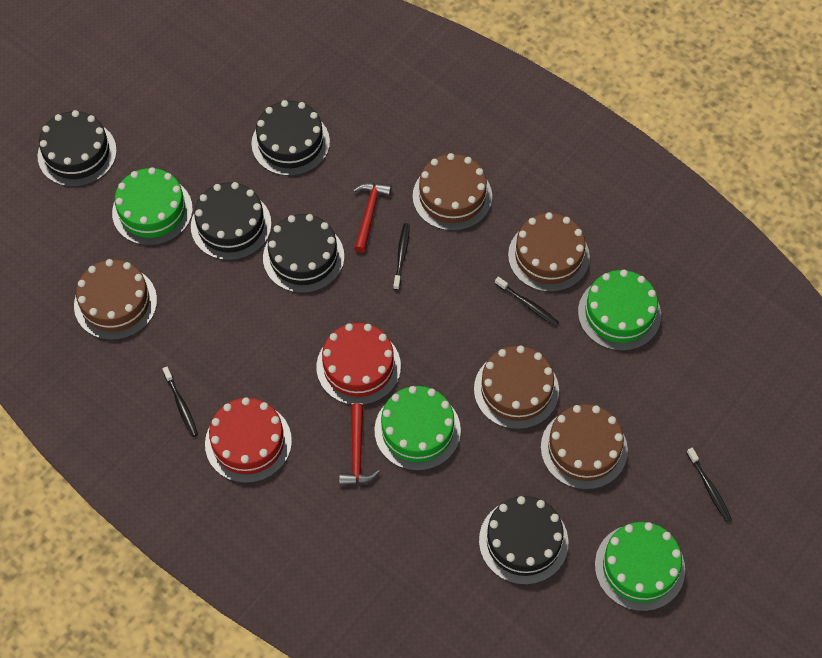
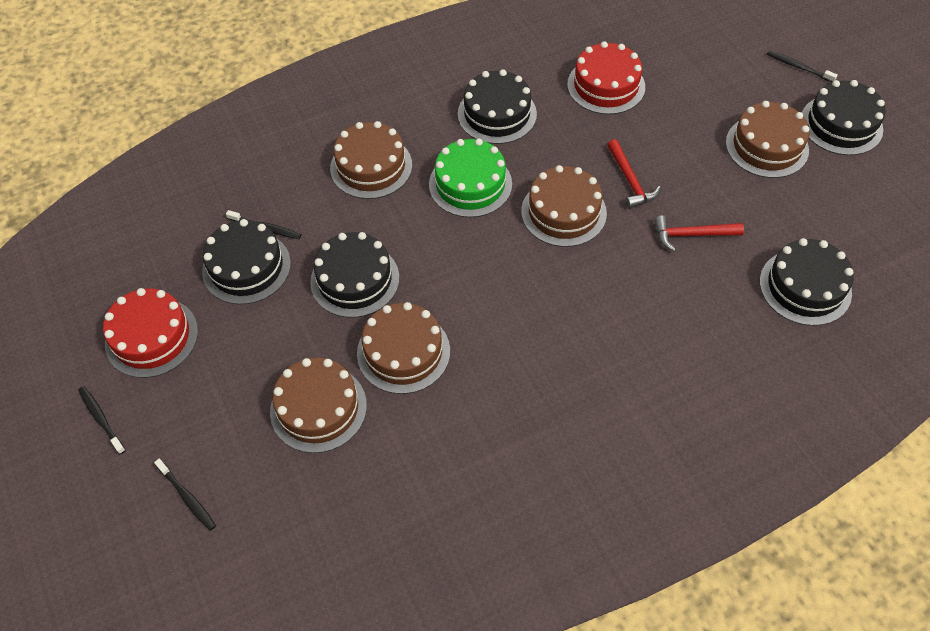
green cake: 4 -> 1

